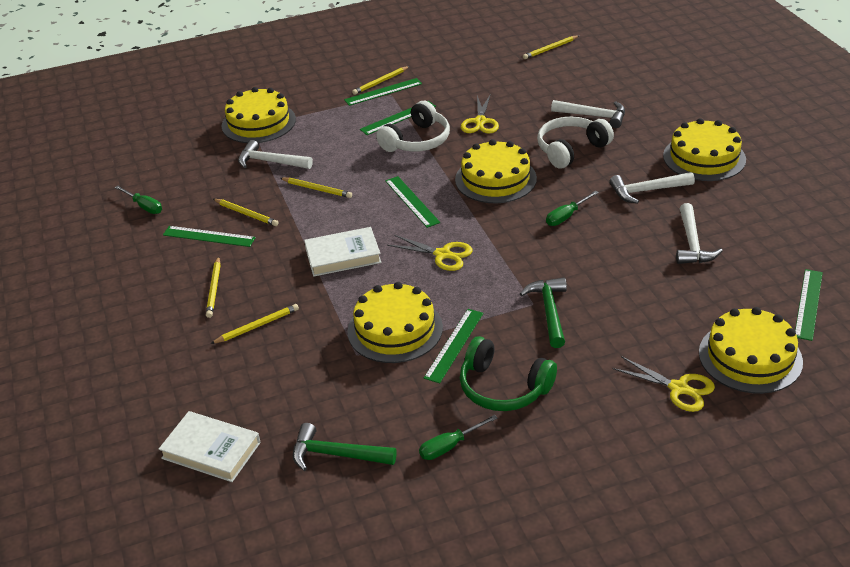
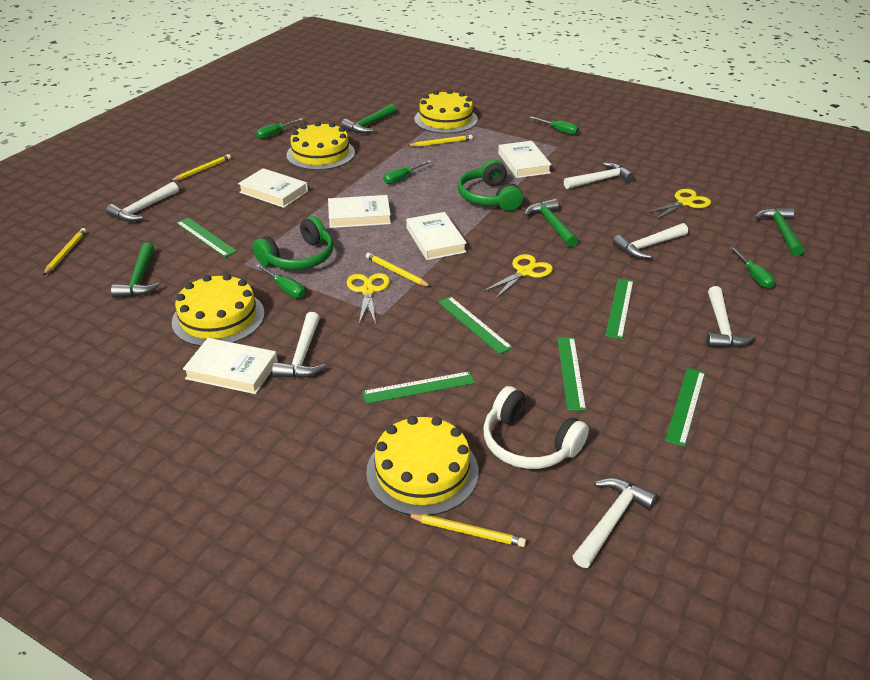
green hammer: 2 -> 4
green headphones: 1 -> 2
green screwdriver: 3 -> 5
white book: 2 -> 5
white hammer: 4 -> 6
white headphones: 2 -> 1
yellow cake: 5 -> 4
yellow pencil: 6 -> 5

